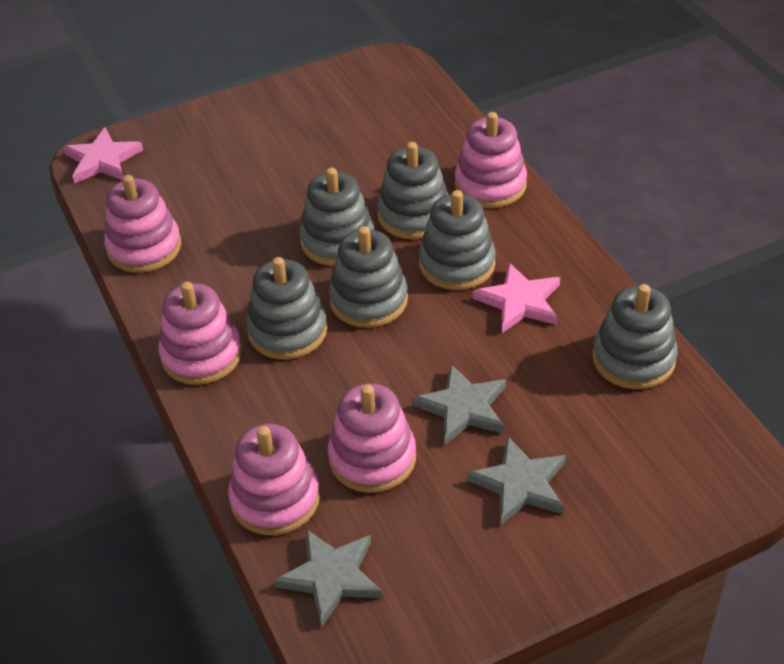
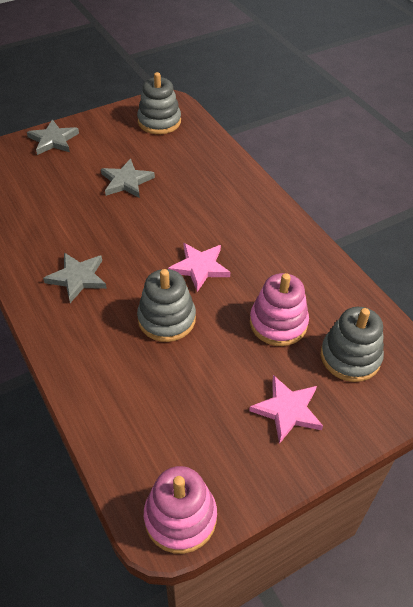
grey stacking toy: 6 -> 3
pink stacking toy: 5 -> 2

